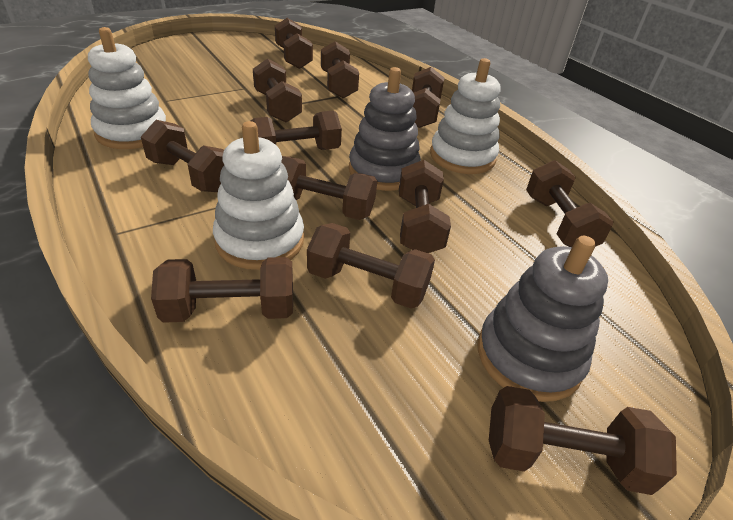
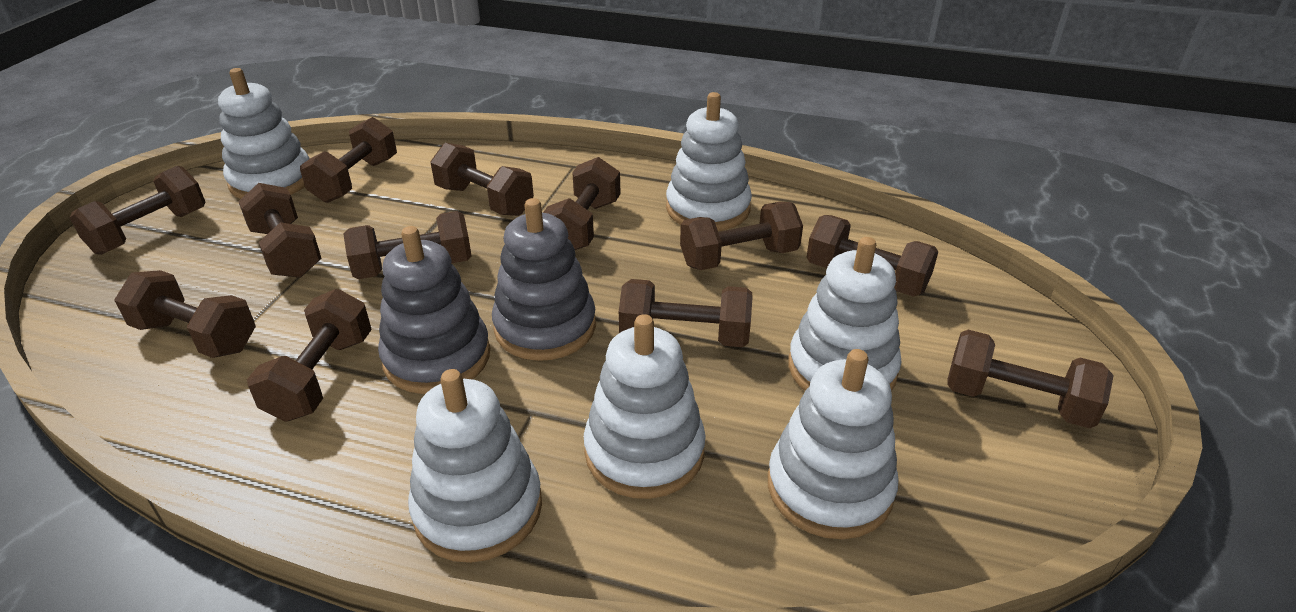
white stacking toy: 3 -> 6

